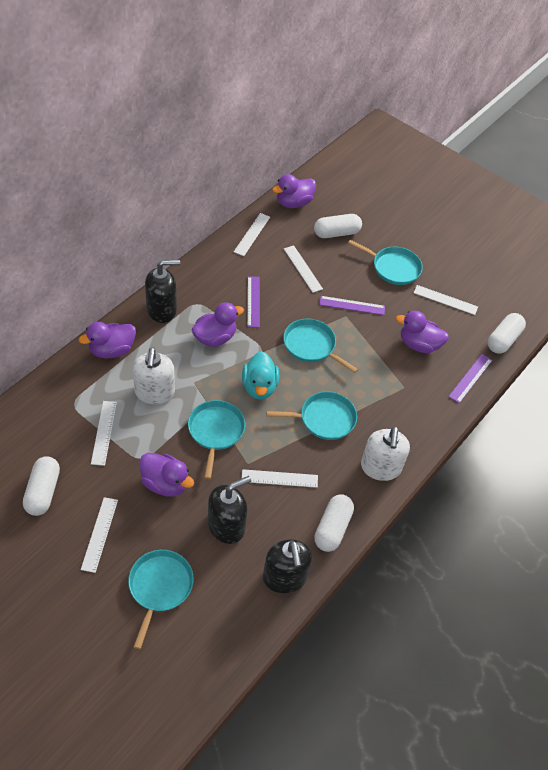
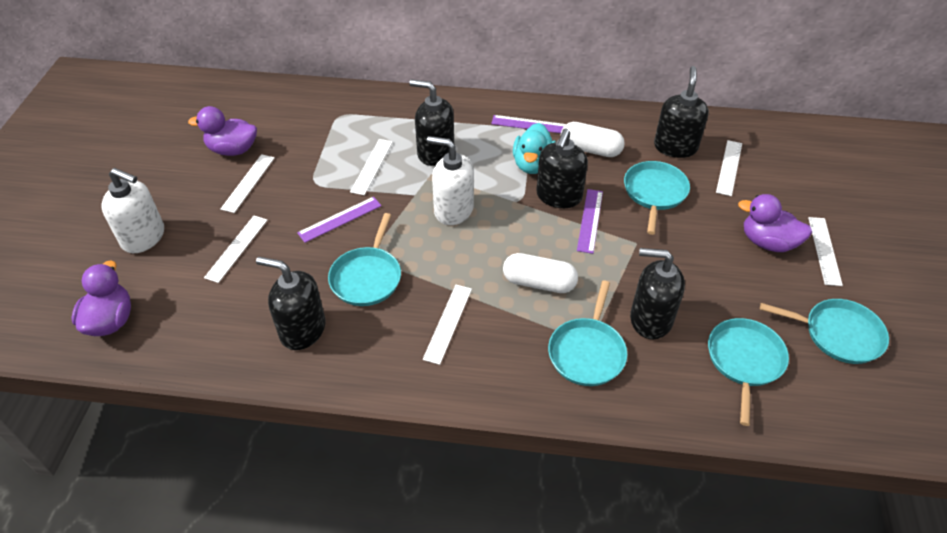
black soap dispenser: 3 -> 5
purple duck: 5 -> 3
white capsule: 4 -> 2

